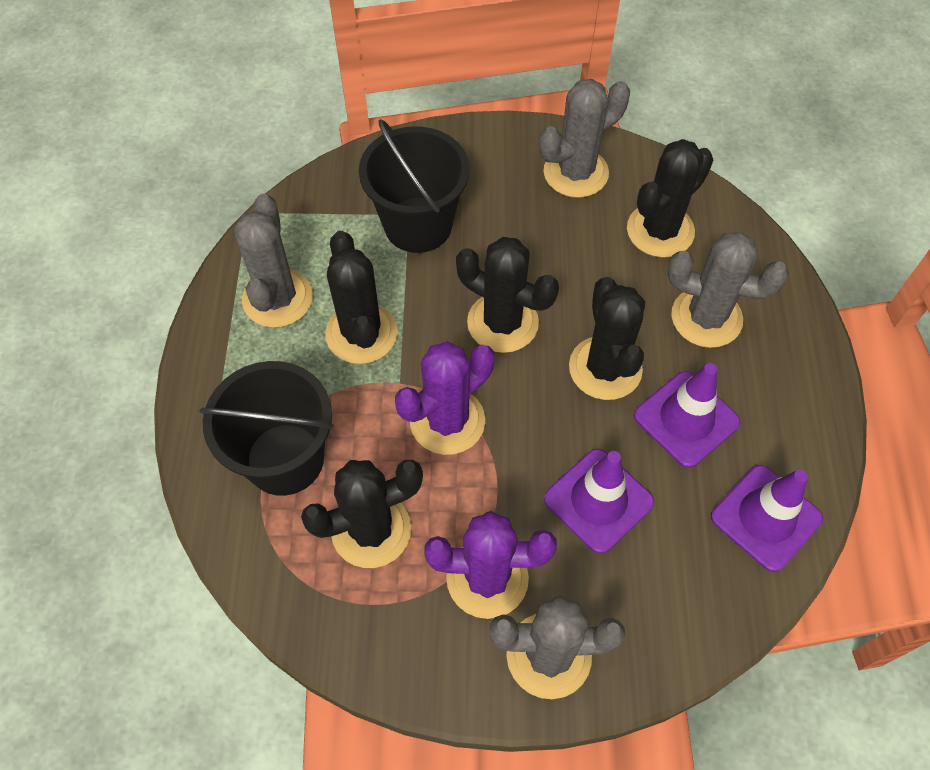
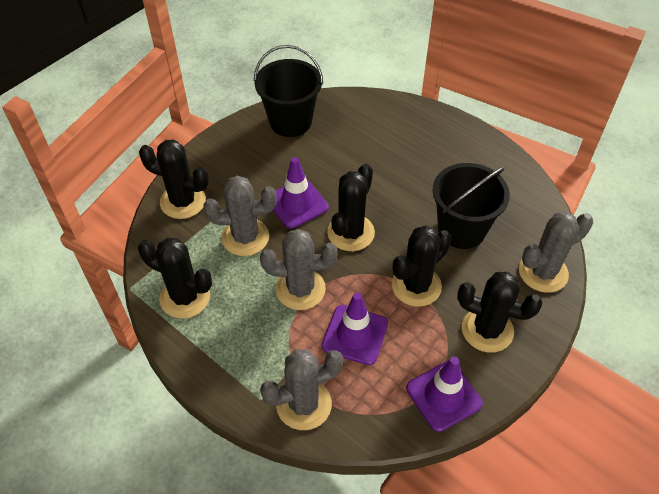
purple cactus: 2 -> 0

